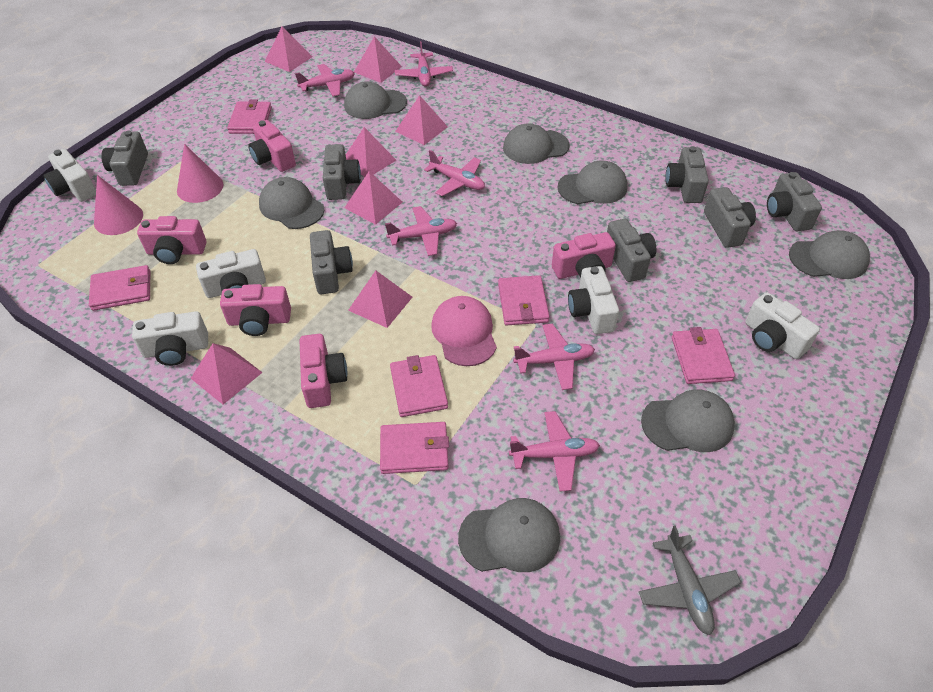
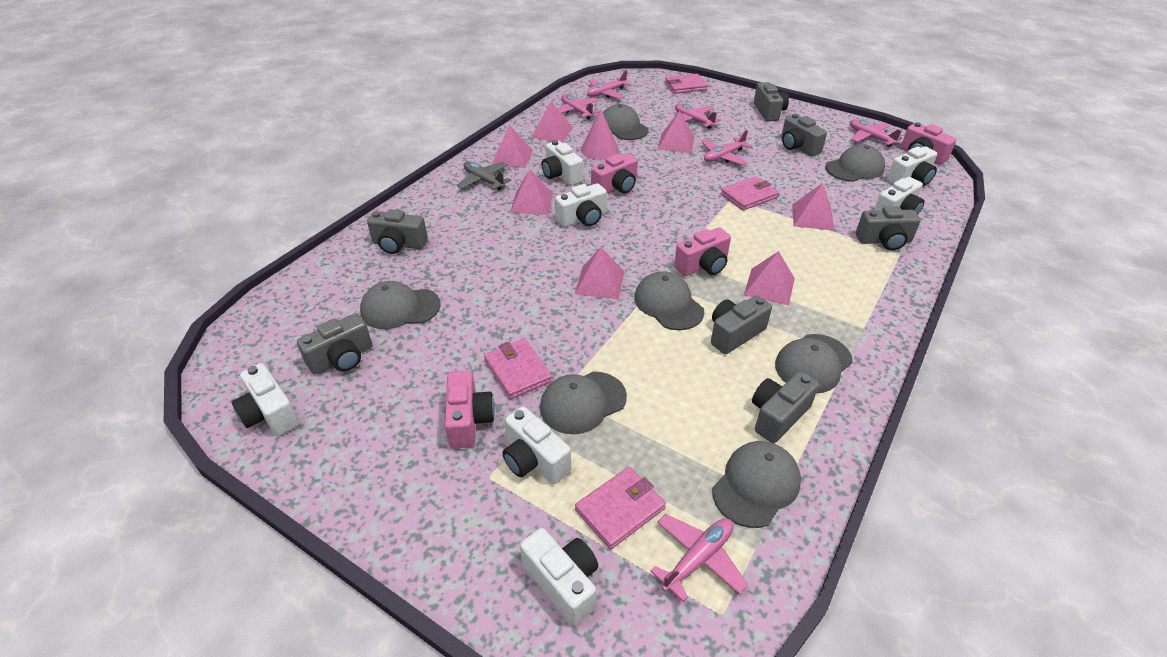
pink camera: 5 -> 4
pink cap: 1 -> 0
pink cone: 2 -> 1
pink wallet: 6 -> 4
white camera: 5 -> 7

